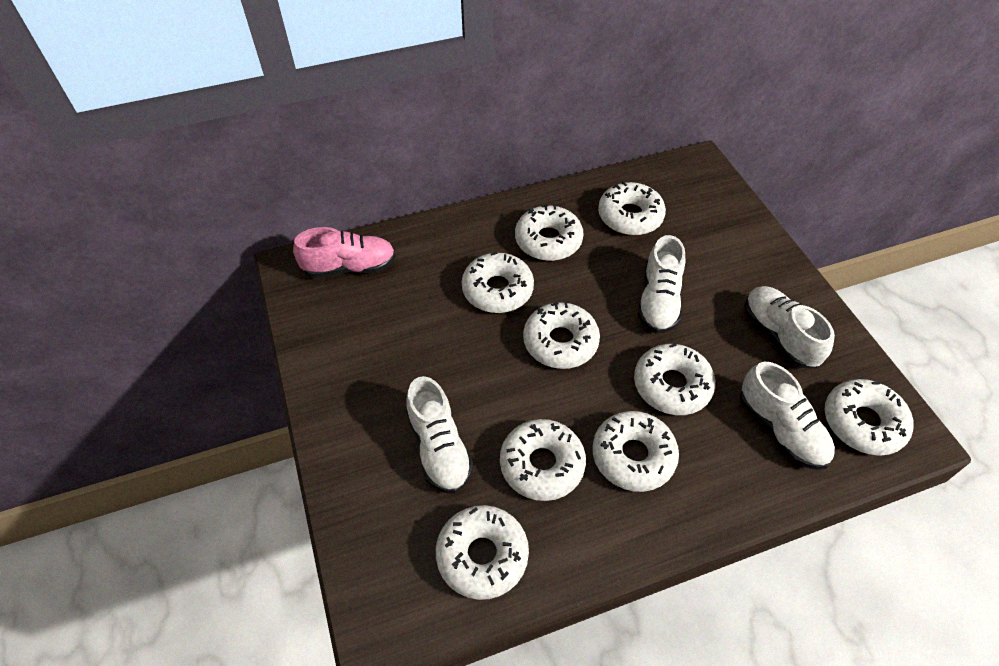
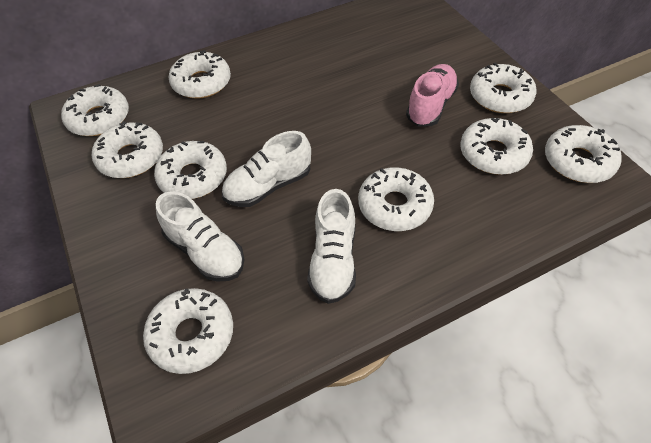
white shoe: 4 -> 3

